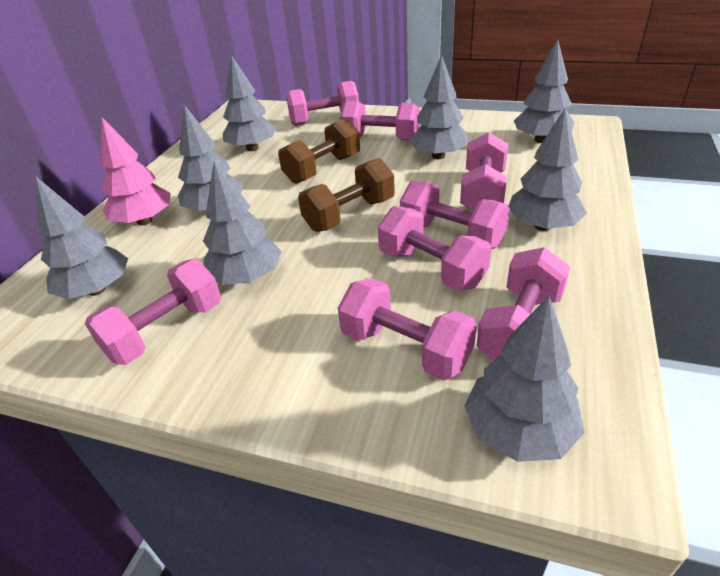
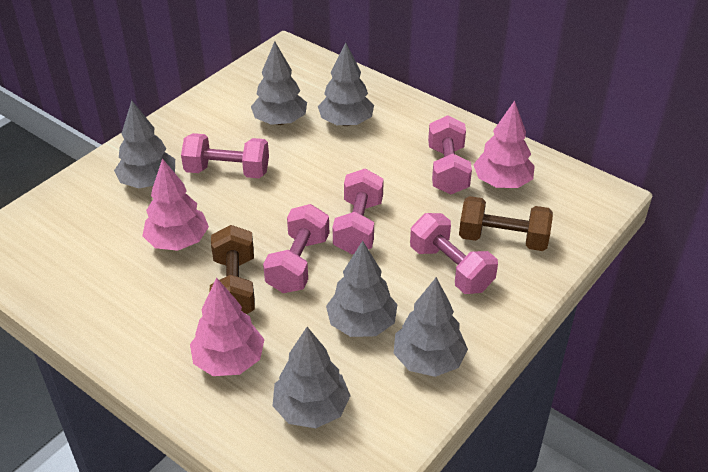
grey tree: 8 -> 6
pink dumbbell: 8 -> 5
pink tree: 1 -> 3

